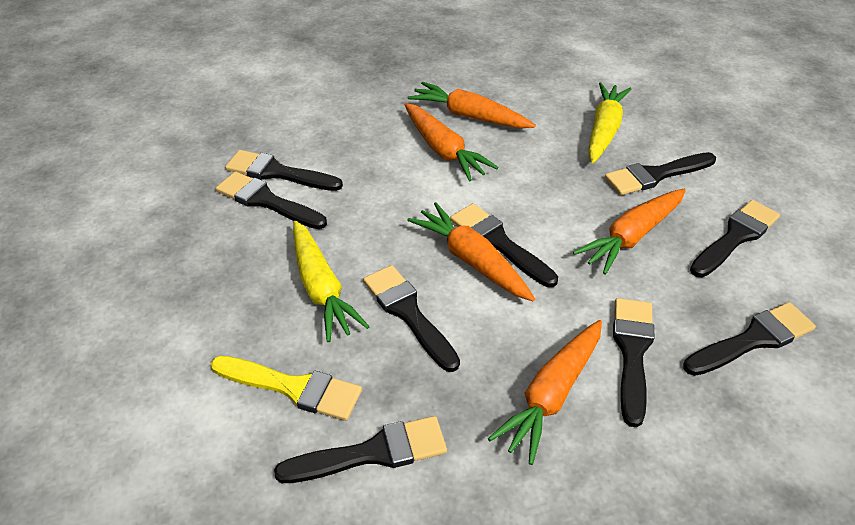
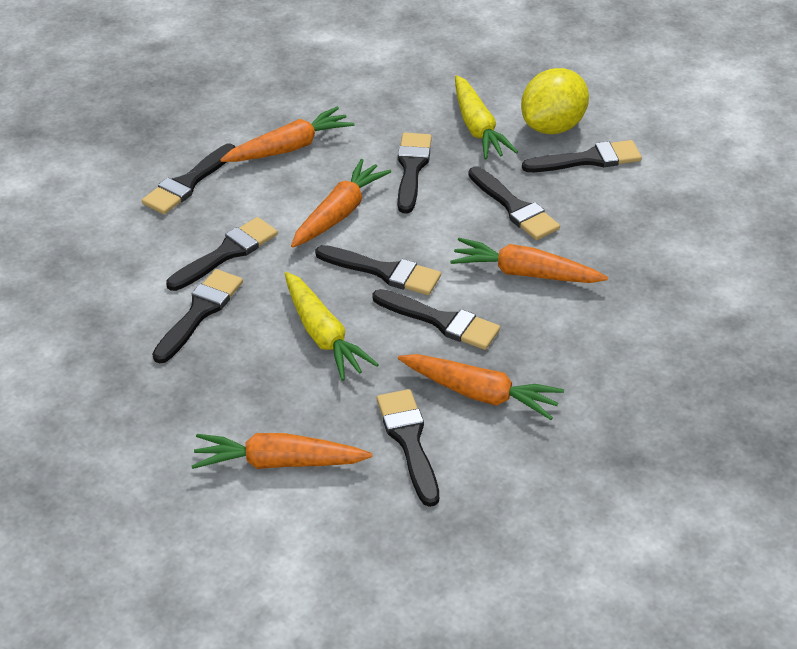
yellow brush: 1 -> 0
yellow lemon: 0 -> 1

